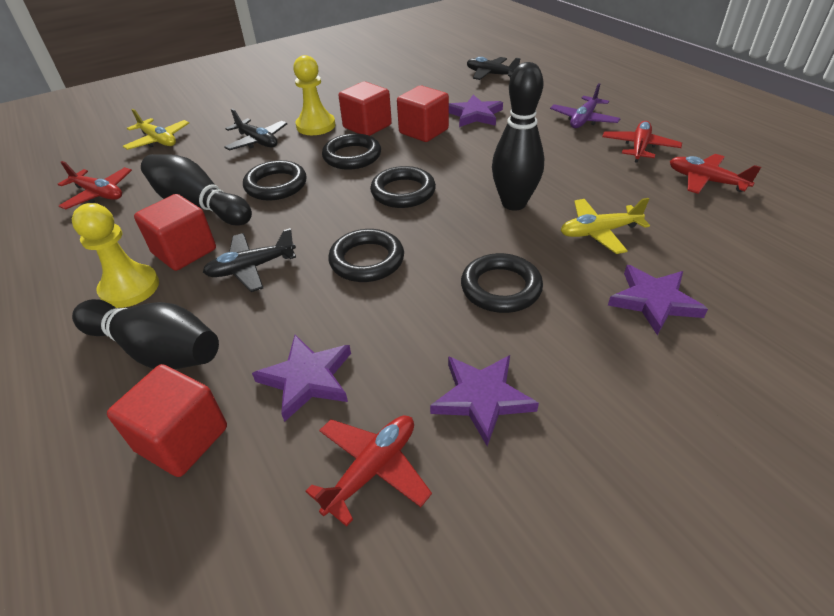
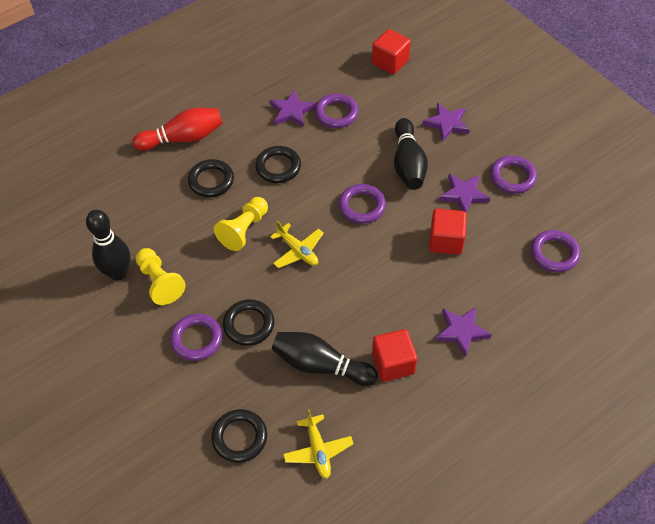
black plane: 3 -> 0
black ring: 5 -> 4
purple plane: 1 -> 0
purple ring: 0 -> 5
red bowling pin: 0 -> 1
red cube: 4 -> 3
red plane: 4 -> 0

